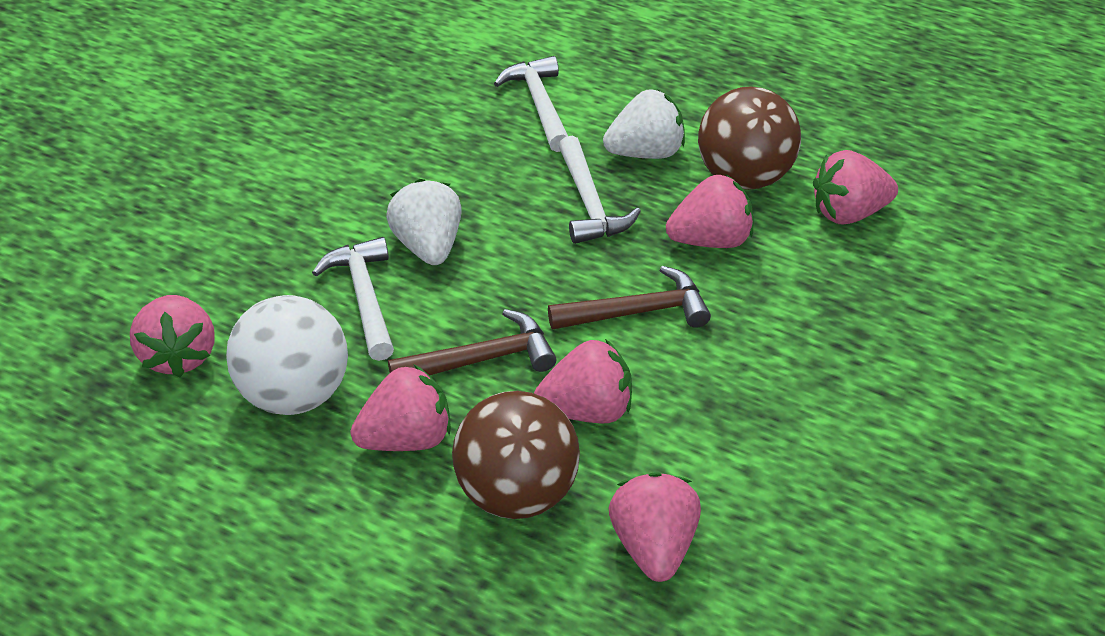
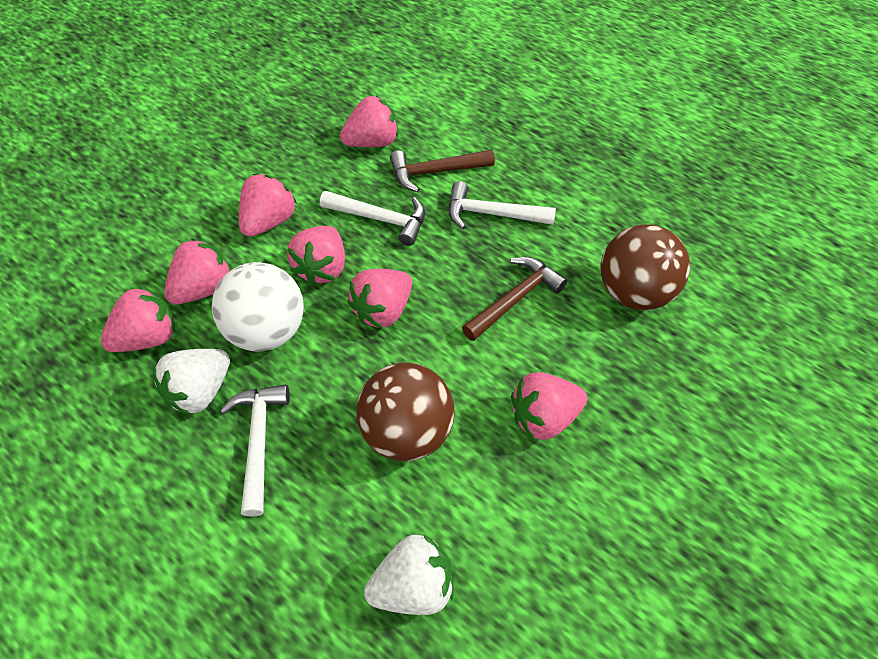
pink strawberry: 6 -> 7

